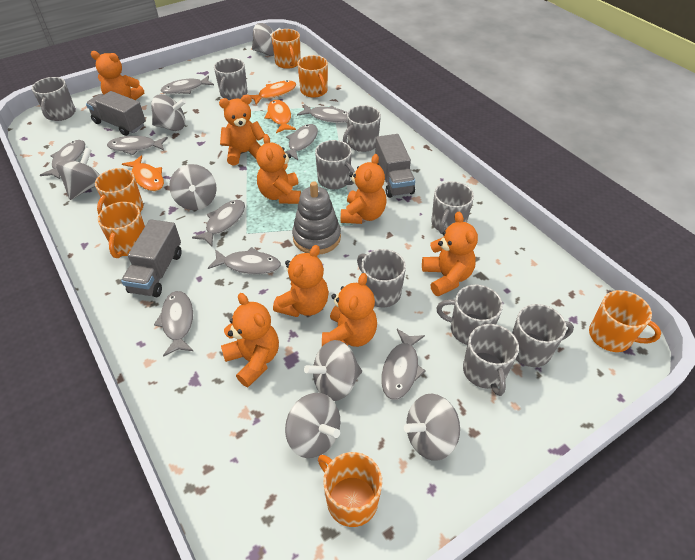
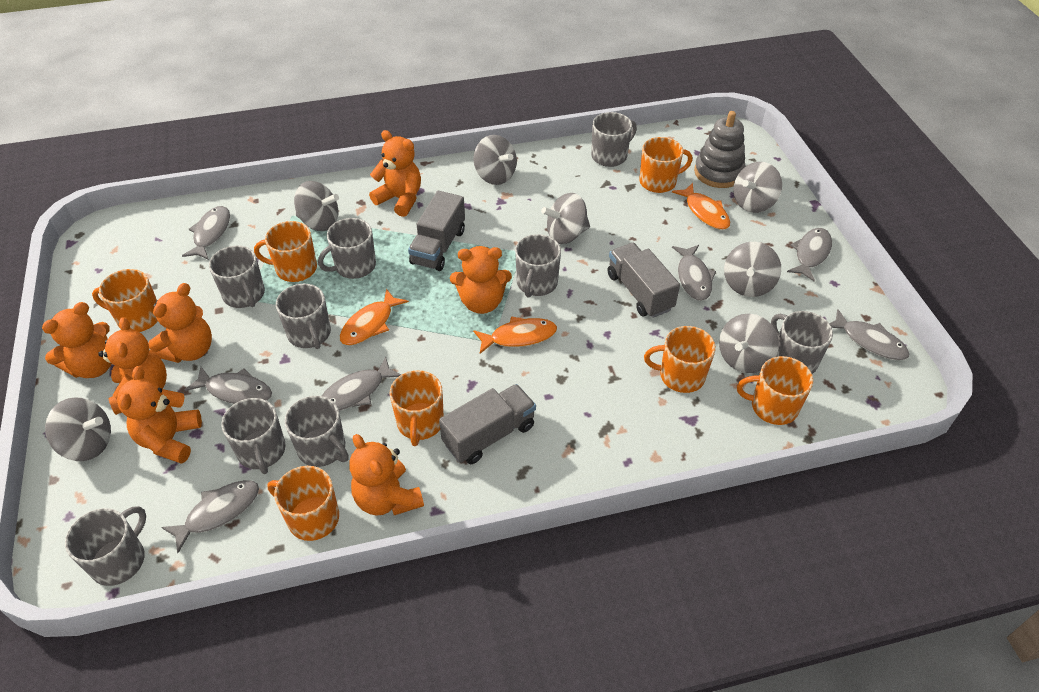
grey fish: 9 -> 7
orange mug: 6 -> 7
orange teddy bear: 8 -> 7

